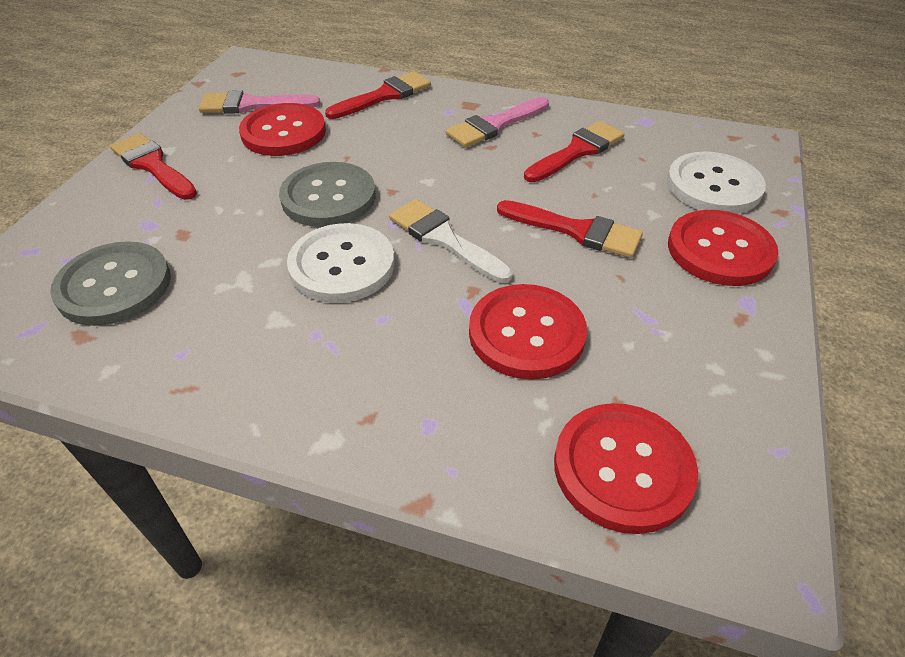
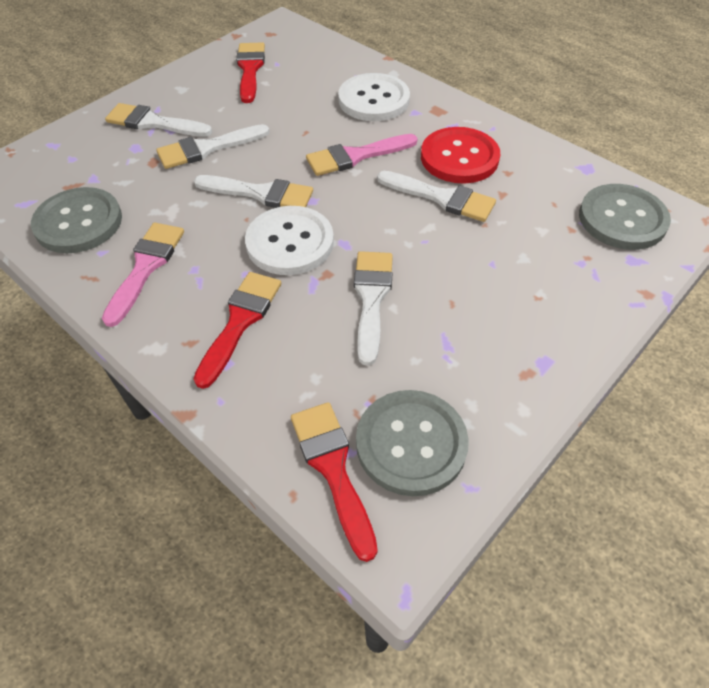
grey button: 2 -> 3
red brush: 4 -> 3
red button: 4 -> 1
white brush: 1 -> 5

